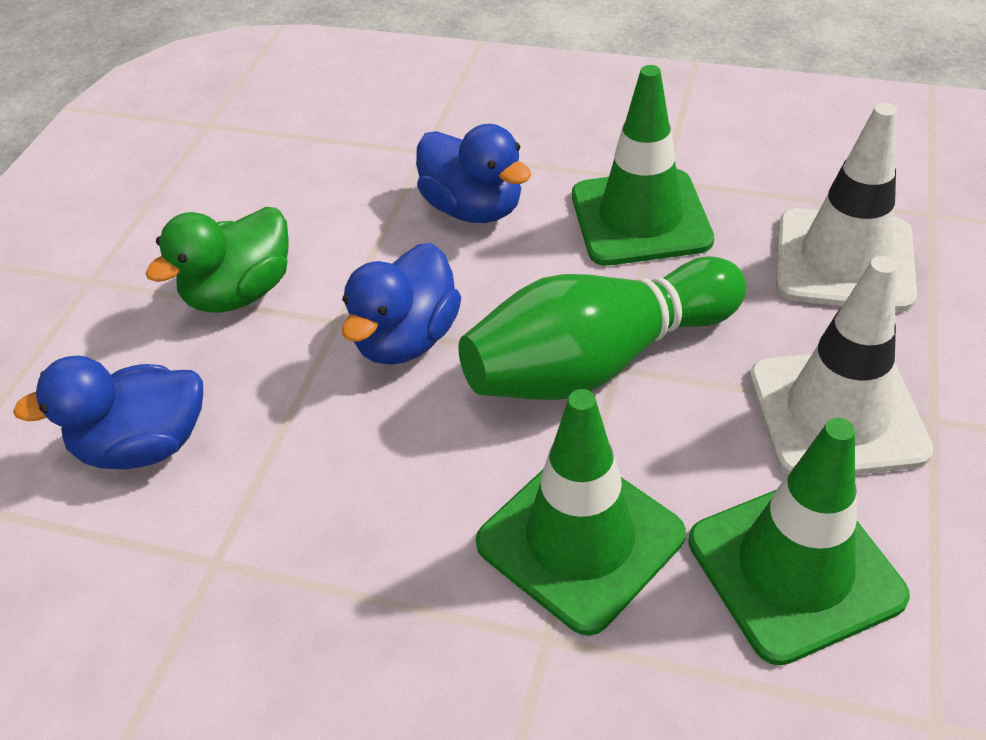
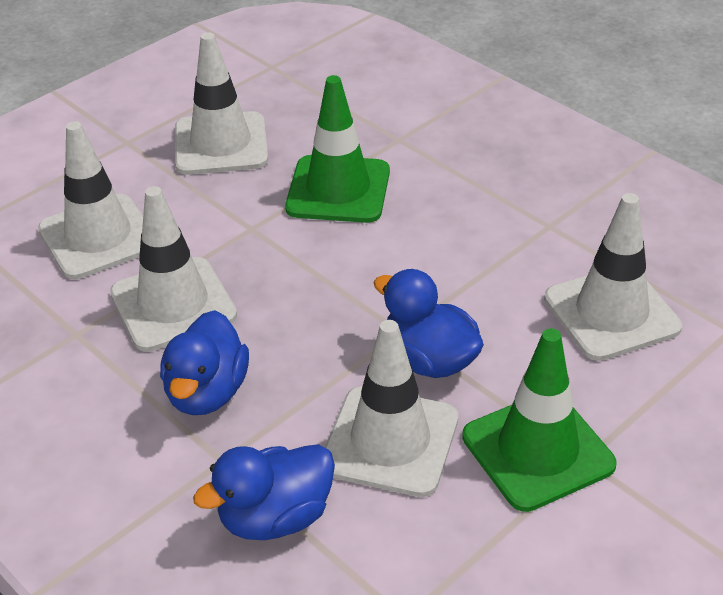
green bowling pin: 1 -> 0
green duck: 1 -> 0
green traffic cone: 3 -> 2
white traffic cone: 2 -> 5

